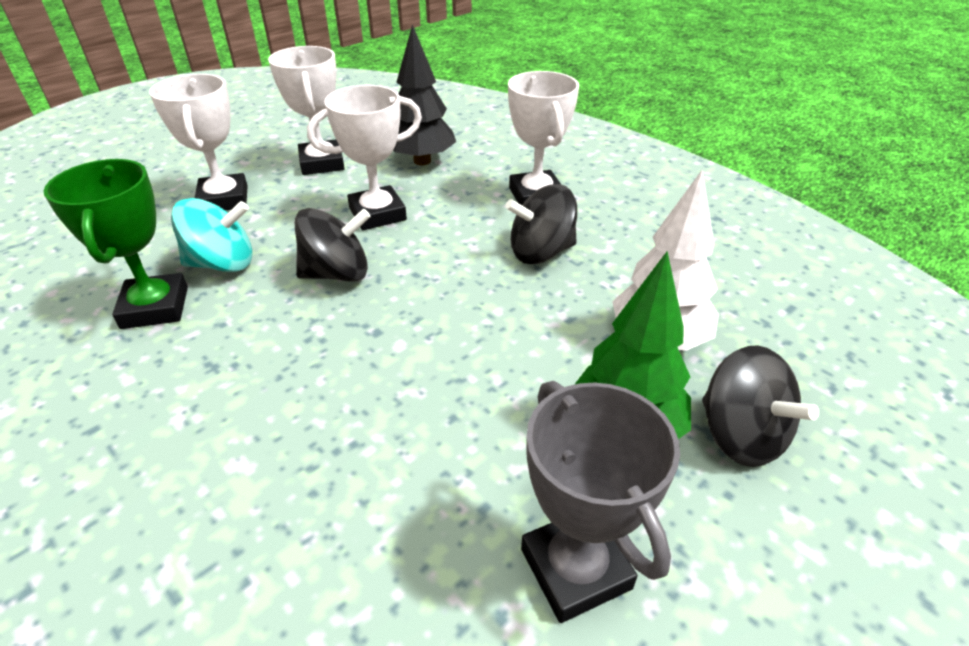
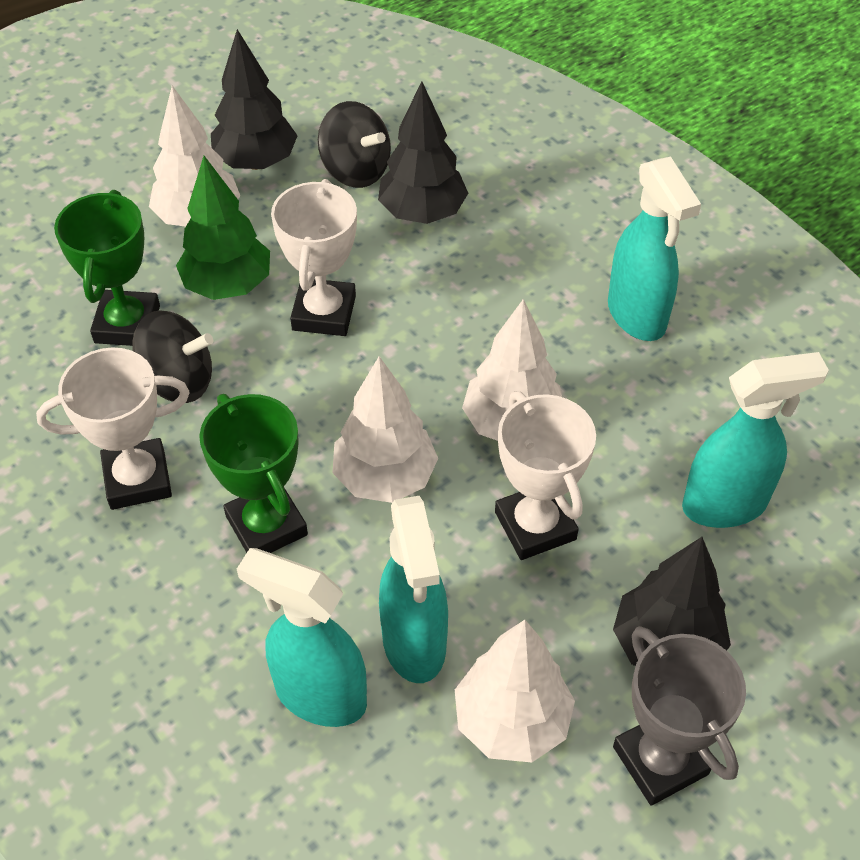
black spinning top: 3 -> 2
black tree: 1 -> 3
green trophy: 1 -> 2
turquoise spinning top: 1 -> 0
turquoise spray bottle: 0 -> 4
white tree: 1 -> 4
white trophy: 4 -> 3

